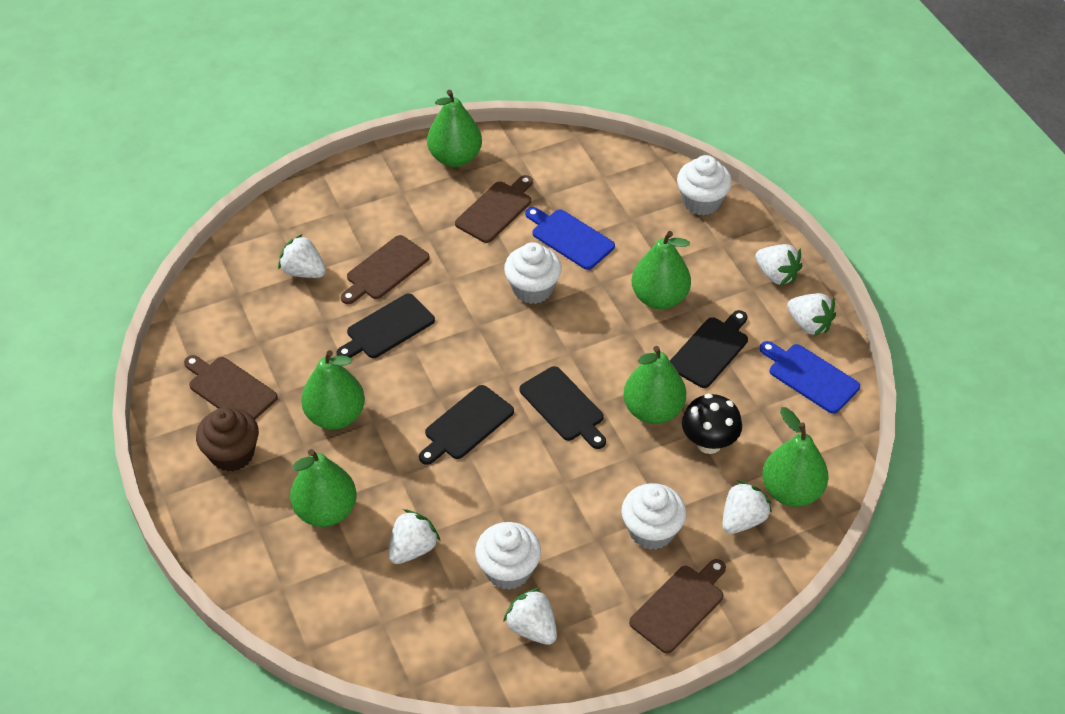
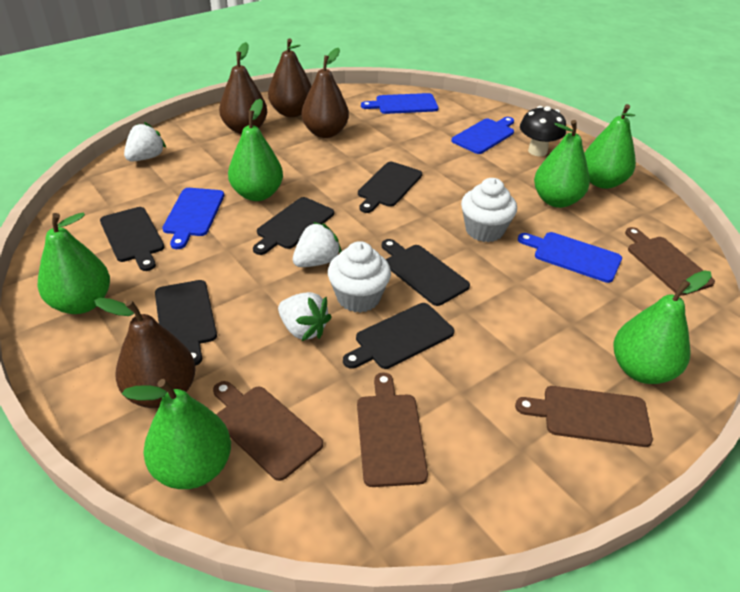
black cutting board: 4 -> 6
blue cutting board: 2 -> 4
brown cupcake: 1 -> 0
brown pear: 0 -> 4
white cupcake: 4 -> 2
white strawberry: 6 -> 3

